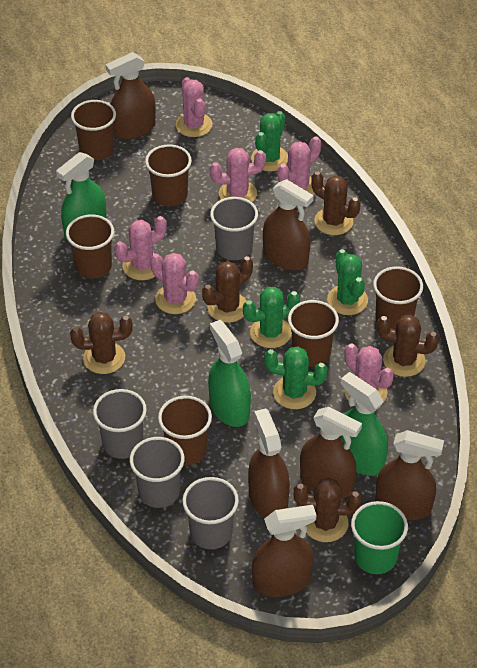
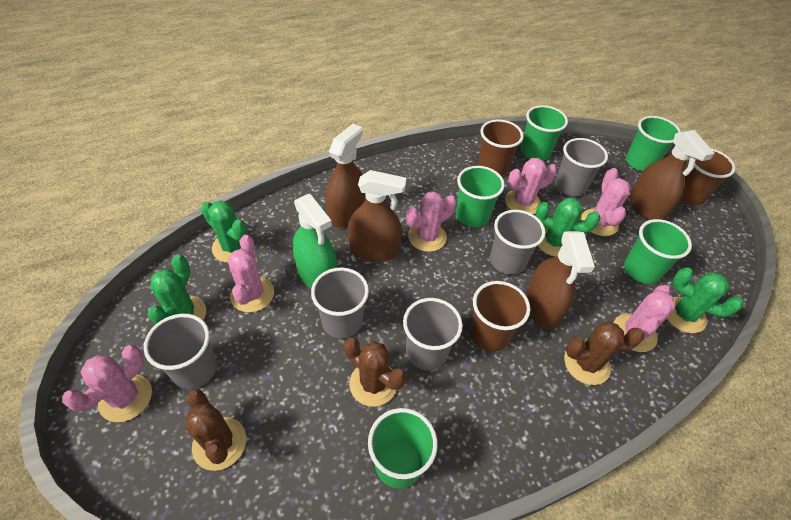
brown cactus: 5 -> 3
brown cup: 6 -> 3
brown spray bottle: 6 -> 4
green cup: 1 -> 5
green spray bottle: 3 -> 1
grey cup: 4 -> 5

